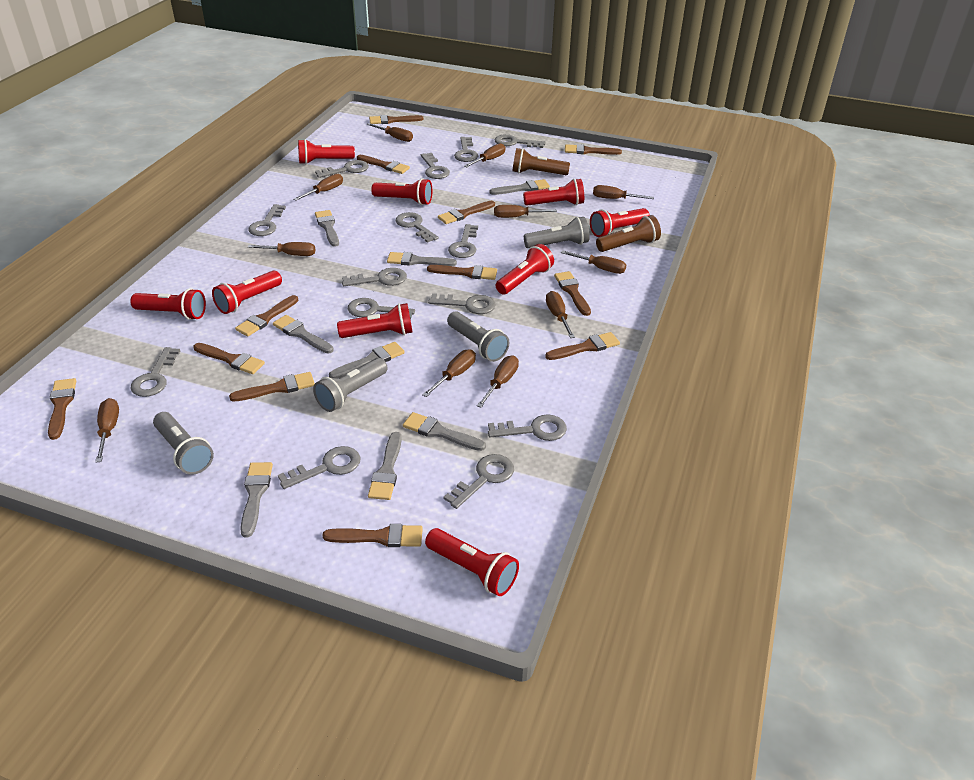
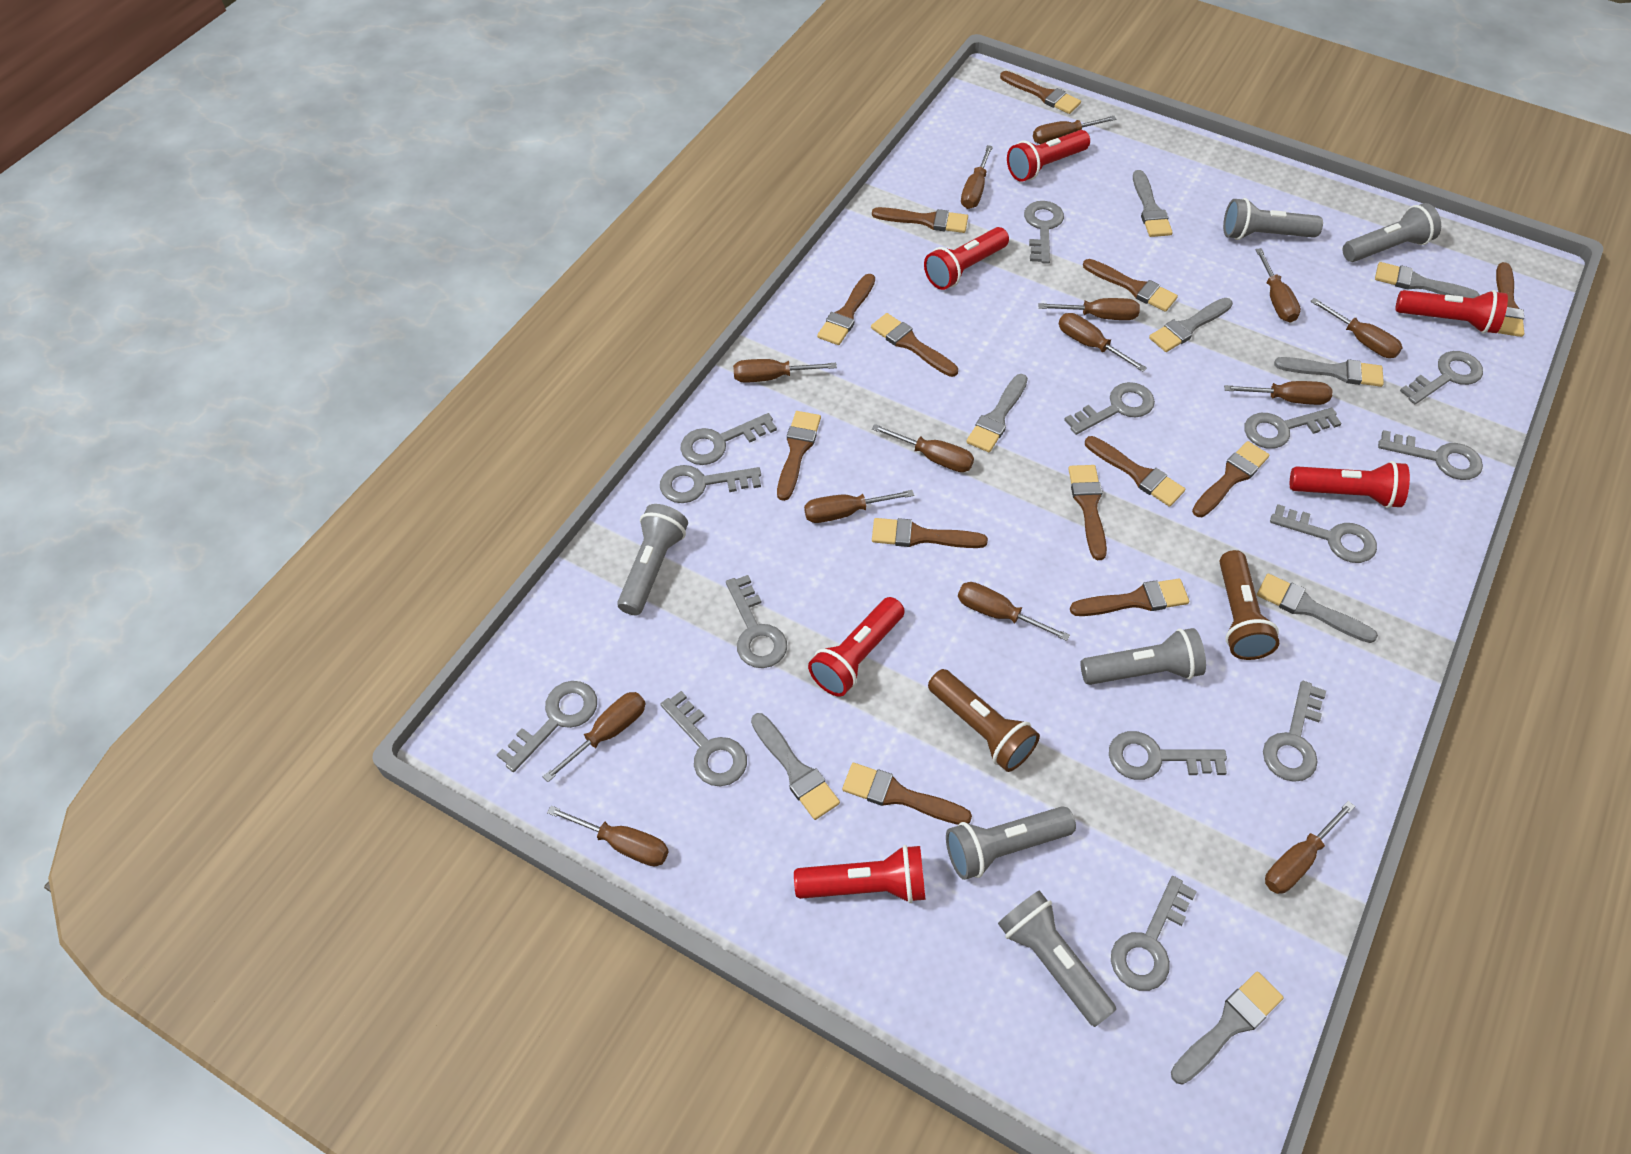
brown brush: 12 -> 13
brown screwdriver: 11 -> 14
grey flashlight: 4 -> 6
red flashlight: 9 -> 6

